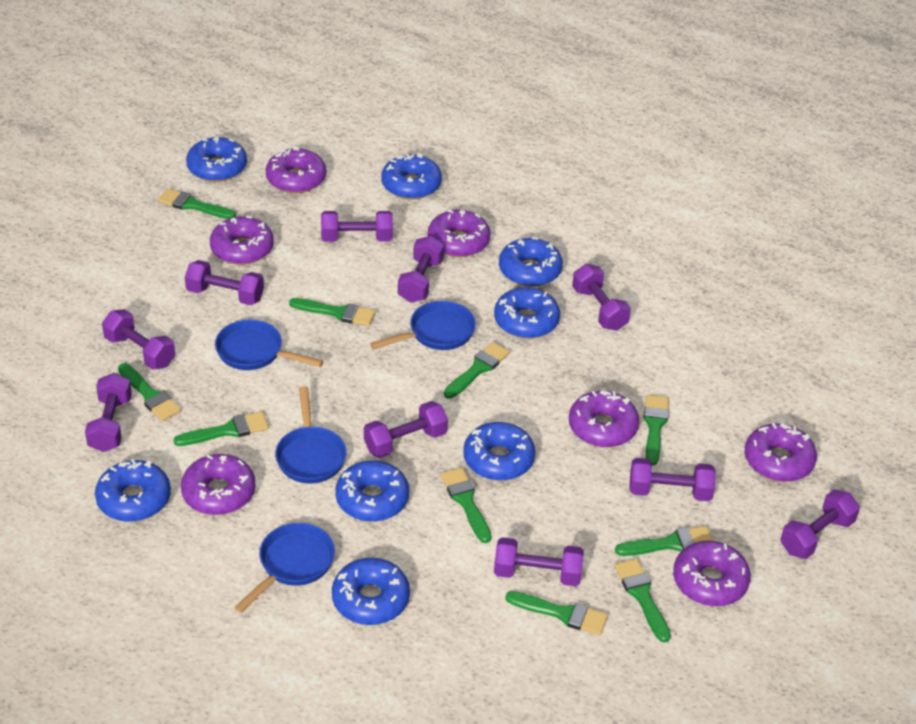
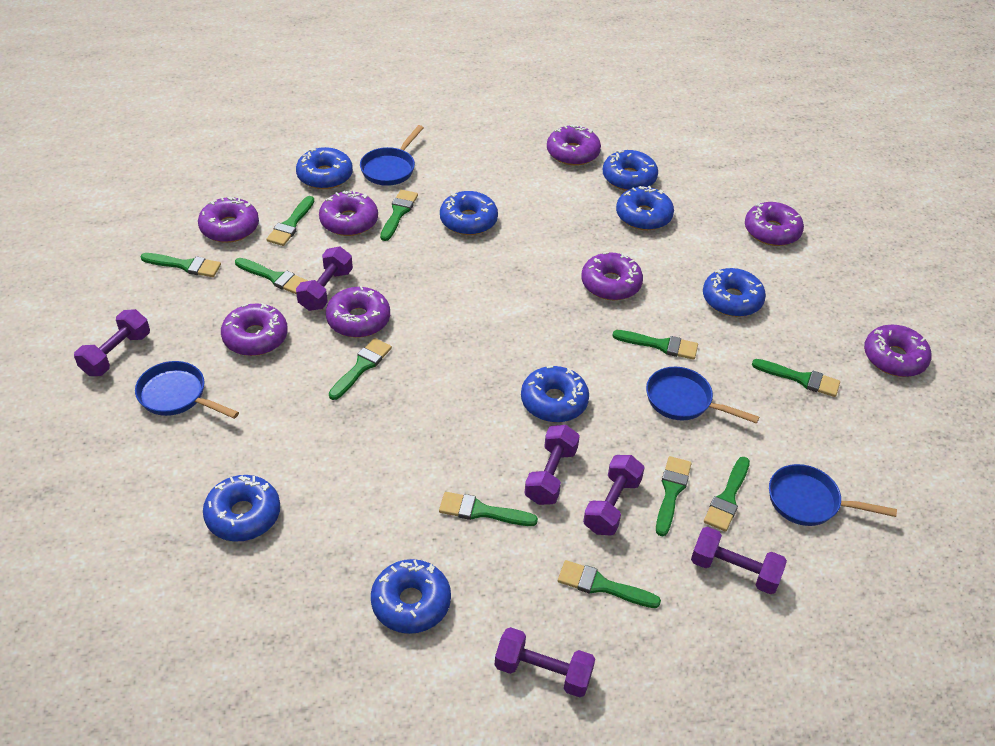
green brush: 10 -> 11
purple donut: 7 -> 8
purple dumbbell: 10 -> 6

